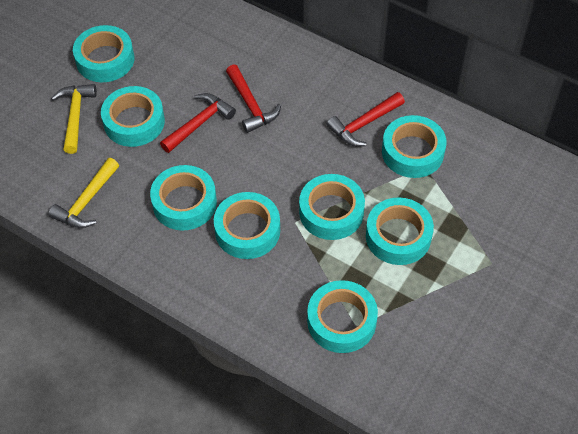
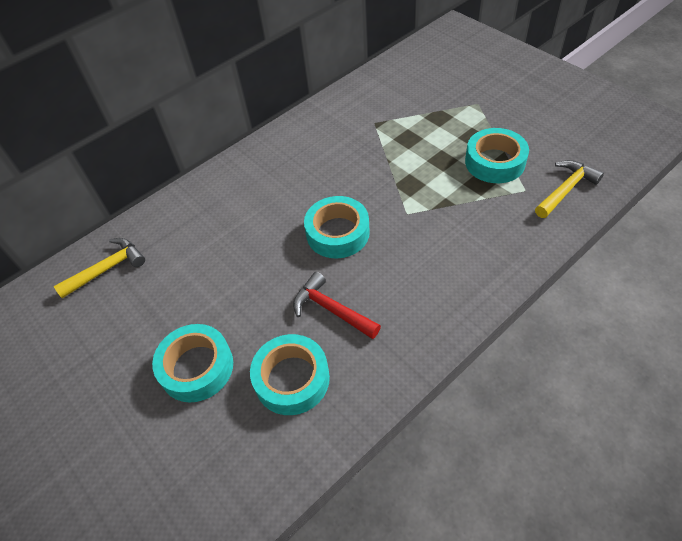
red hammer: 3 -> 1
turquoise tape: 8 -> 4

